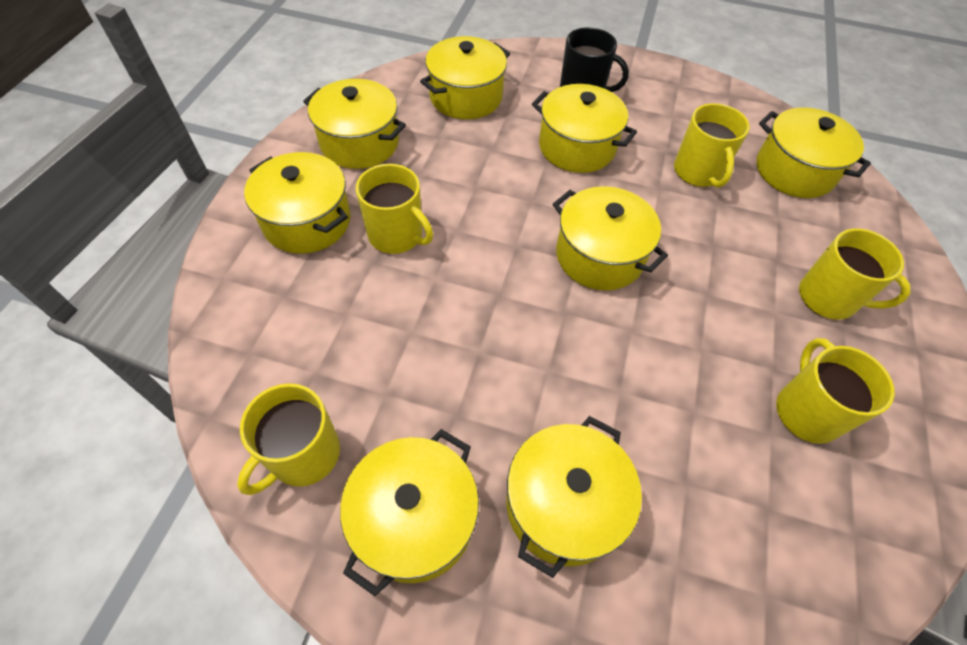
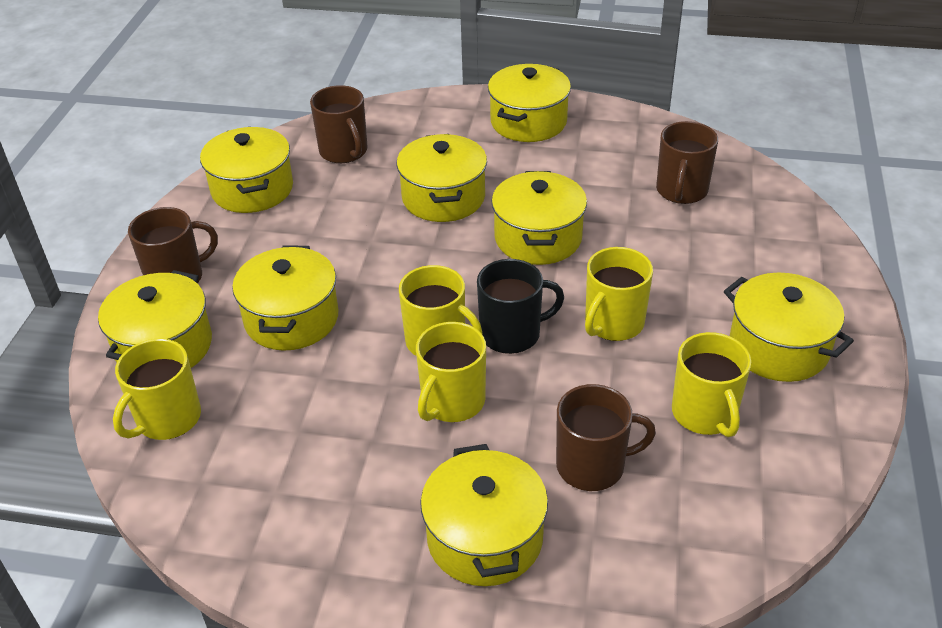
brown mug: 0 -> 4

